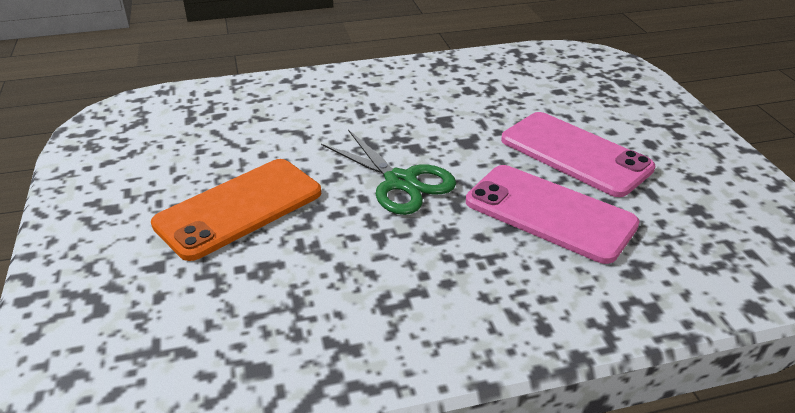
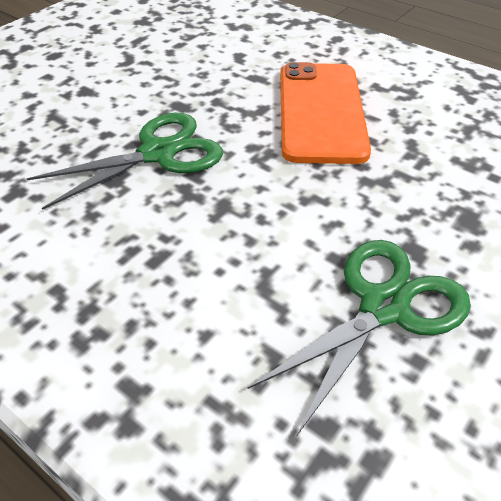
green scissors: 1 -> 2
pink phone: 2 -> 0

